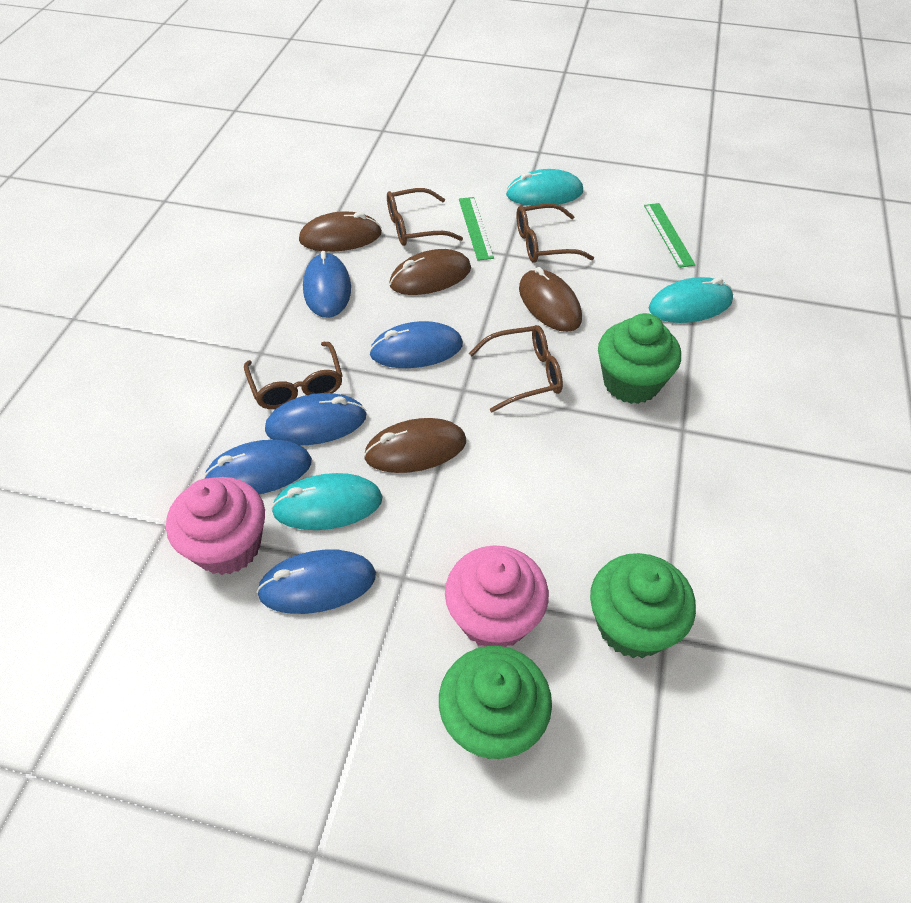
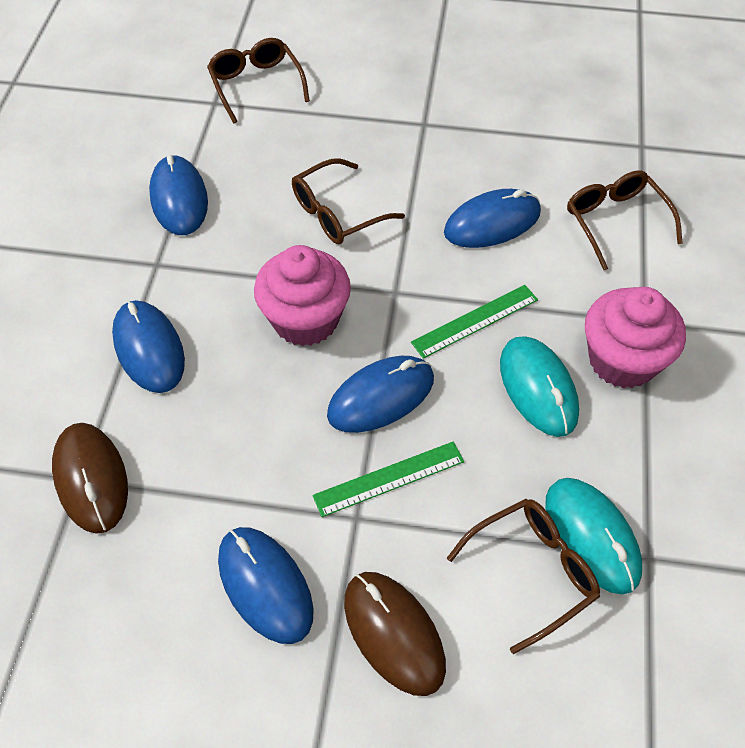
brown mouse: 4 -> 2
green cupcake: 3 -> 0
turquoise mouse: 3 -> 2

